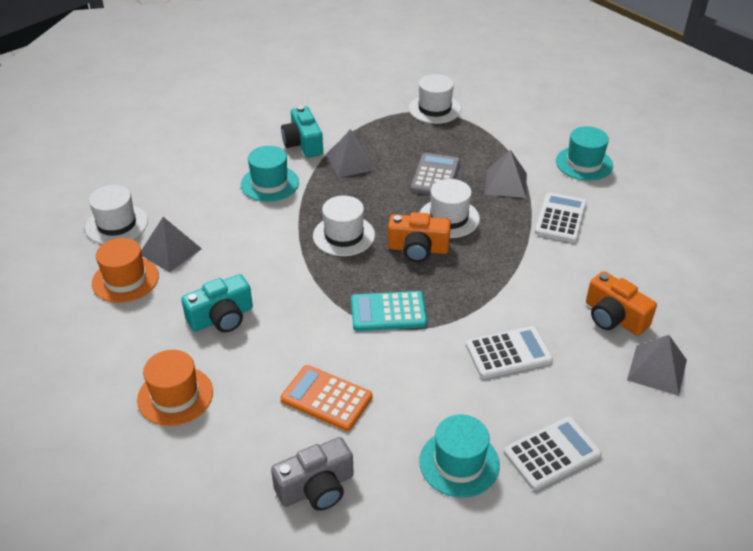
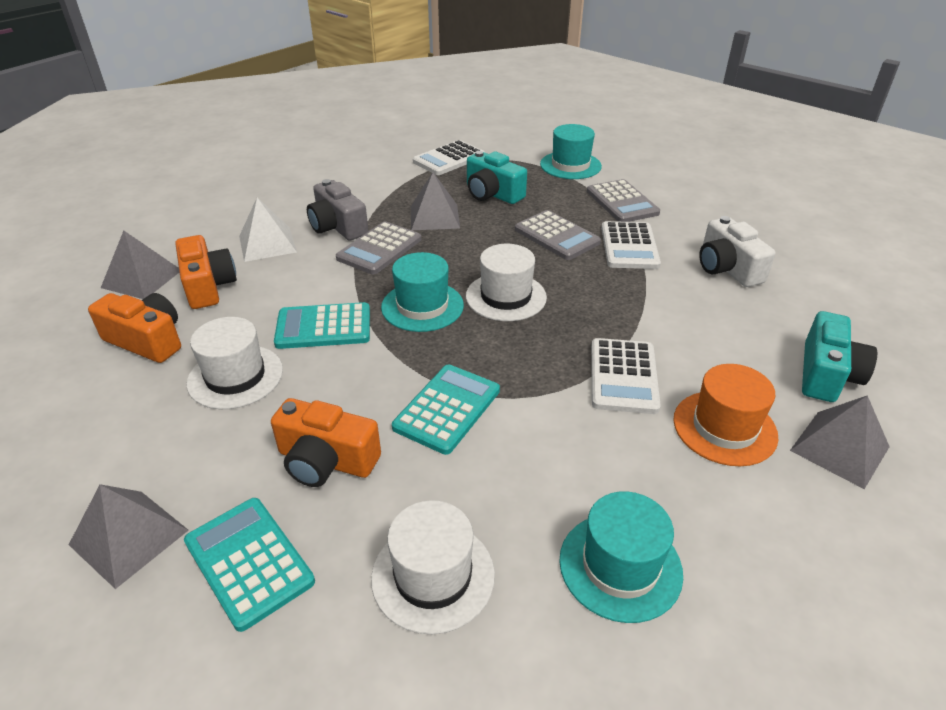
grey calculator: 1 -> 3
orange calculator: 1 -> 0
orange camera: 2 -> 3
orange hat: 2 -> 1
turquoise calculator: 1 -> 3
white camera: 0 -> 1
white hat: 4 -> 3
white pyramid: 0 -> 1

